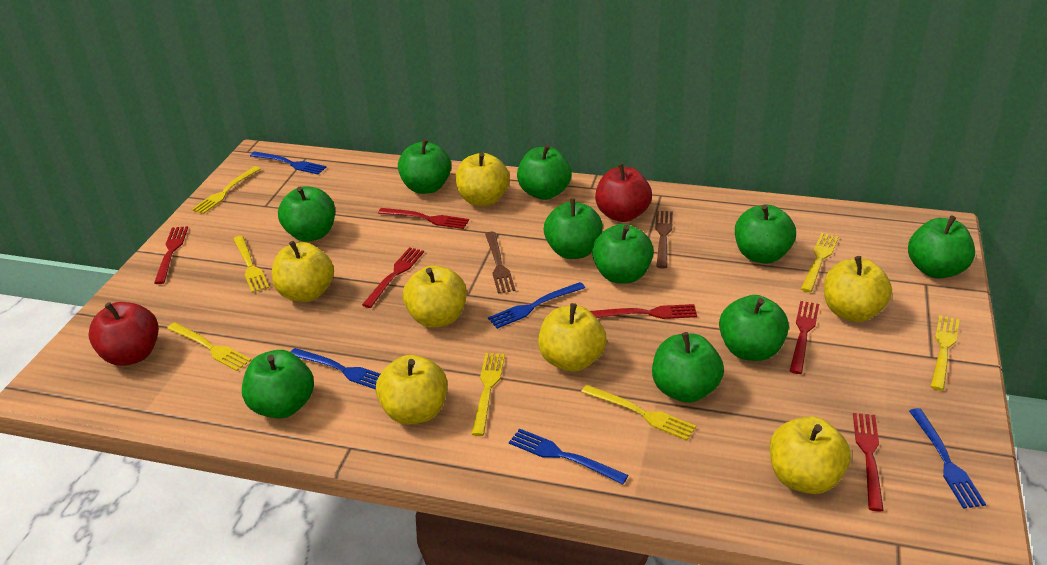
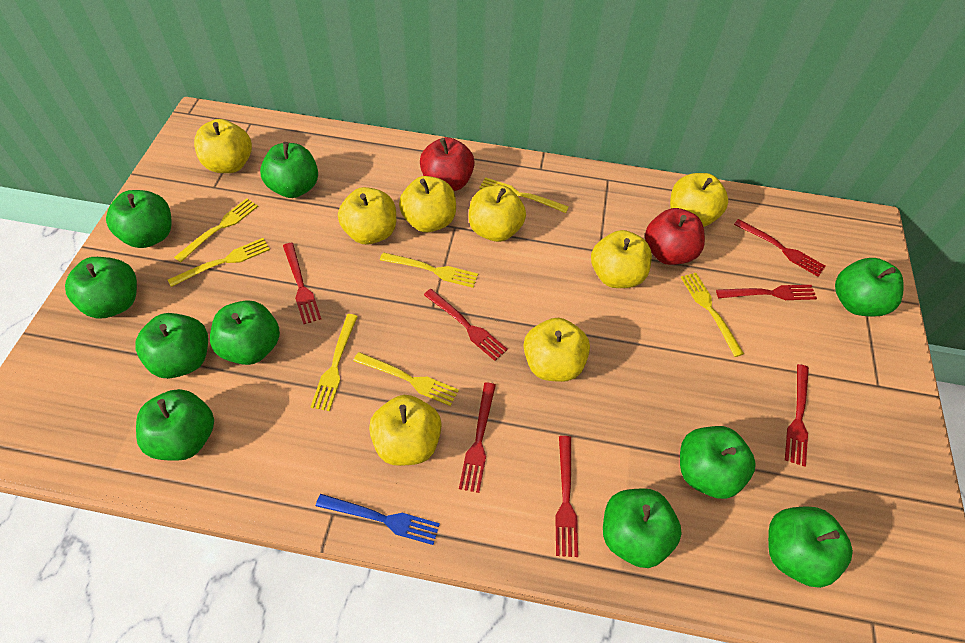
blue fork: 5 -> 1
brown fork: 2 -> 0
red fork: 6 -> 7
yellow apple: 7 -> 8

